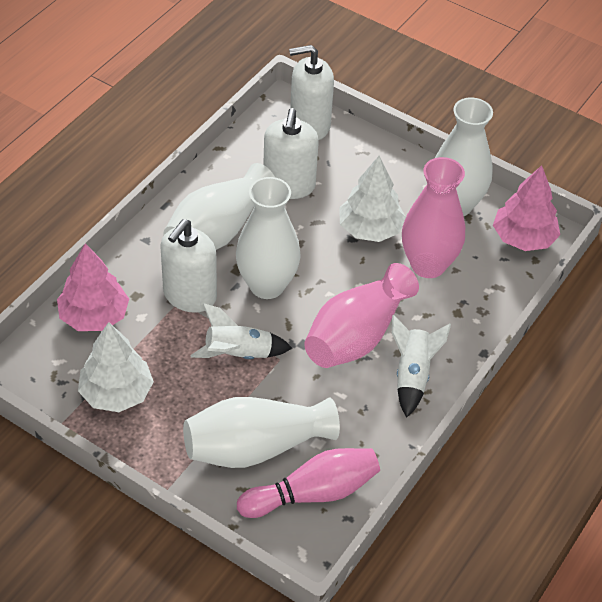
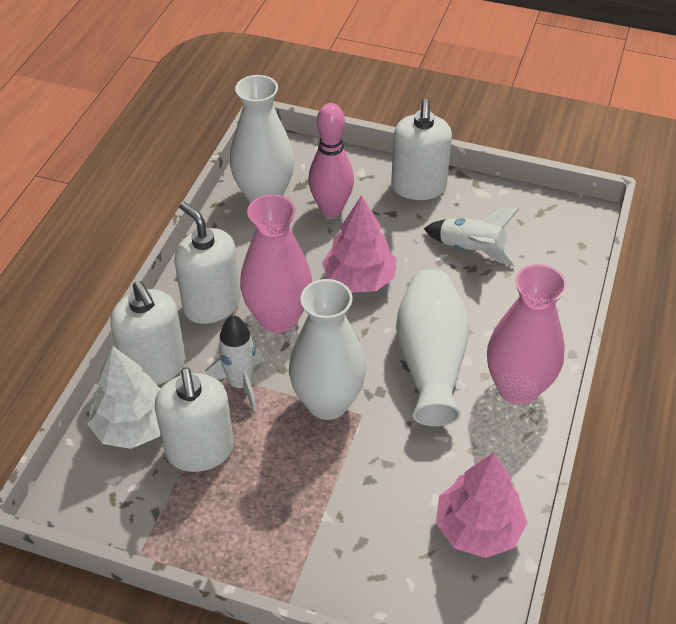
white soap dispenser: 3 -> 4
white tree: 2 -> 1
white vase: 4 -> 3

